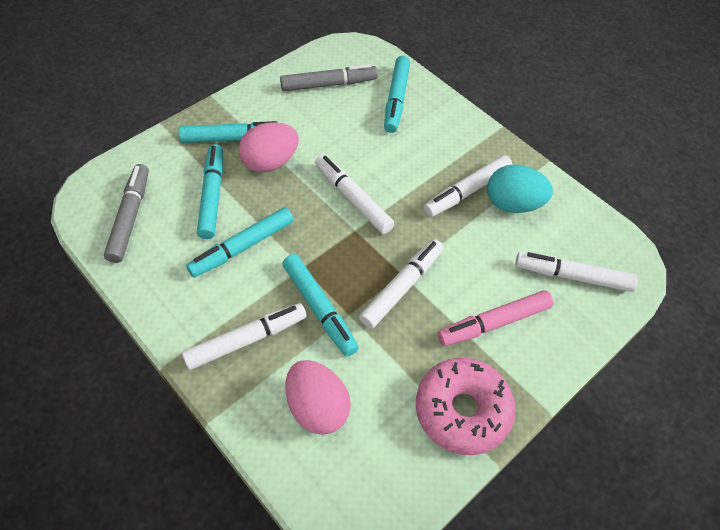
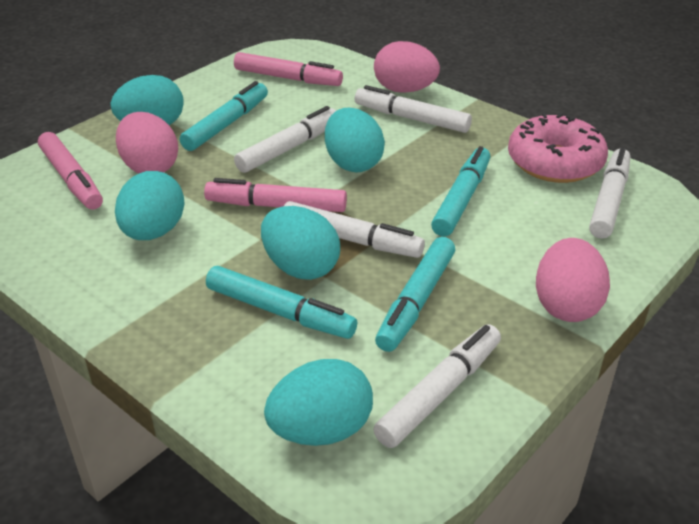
grey marker: 2 -> 0
pink egg: 2 -> 3
pink marker: 1 -> 3
turquoise egg: 1 -> 5
turquoise marker: 5 -> 4

